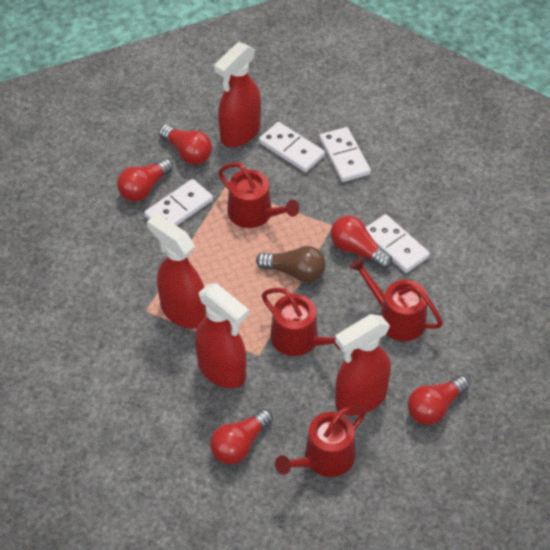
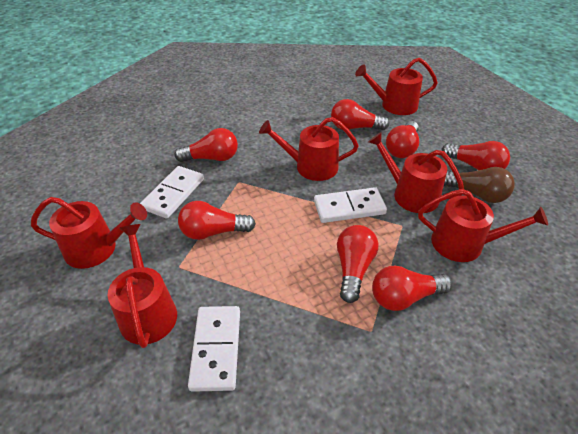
red light bulb: 5 -> 7
red spray bottle: 4 -> 0
red watering can: 4 -> 6
white domino: 4 -> 3

